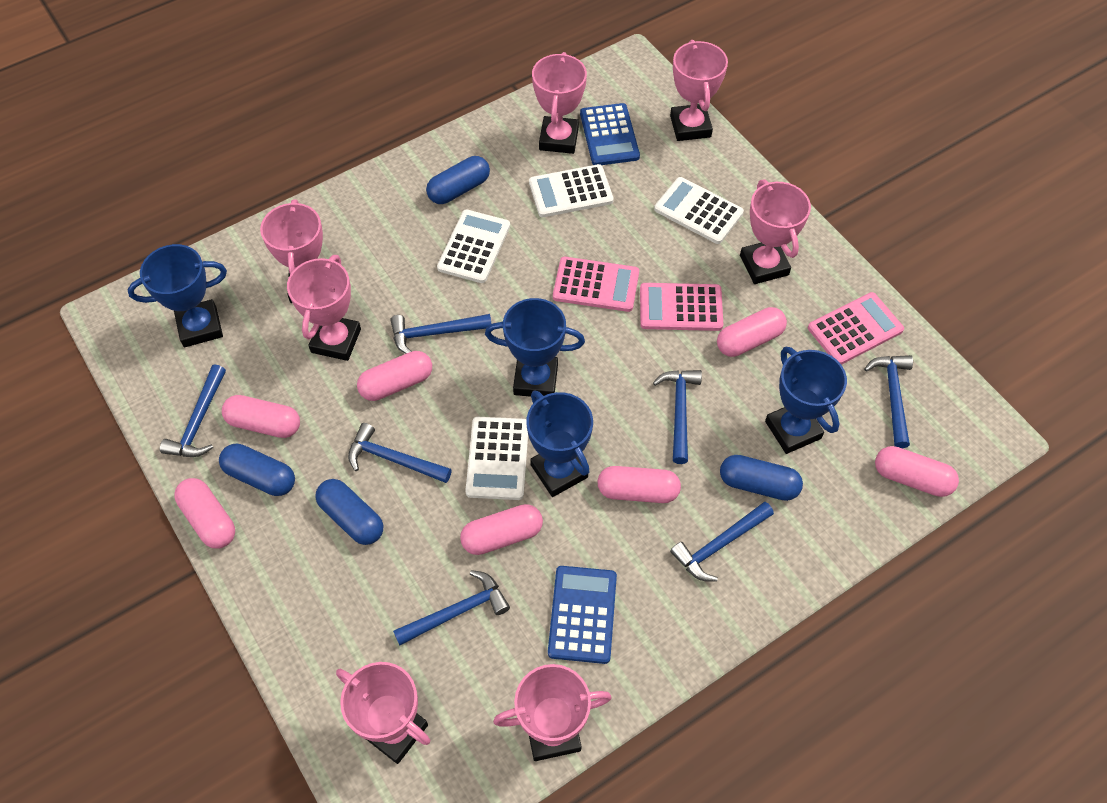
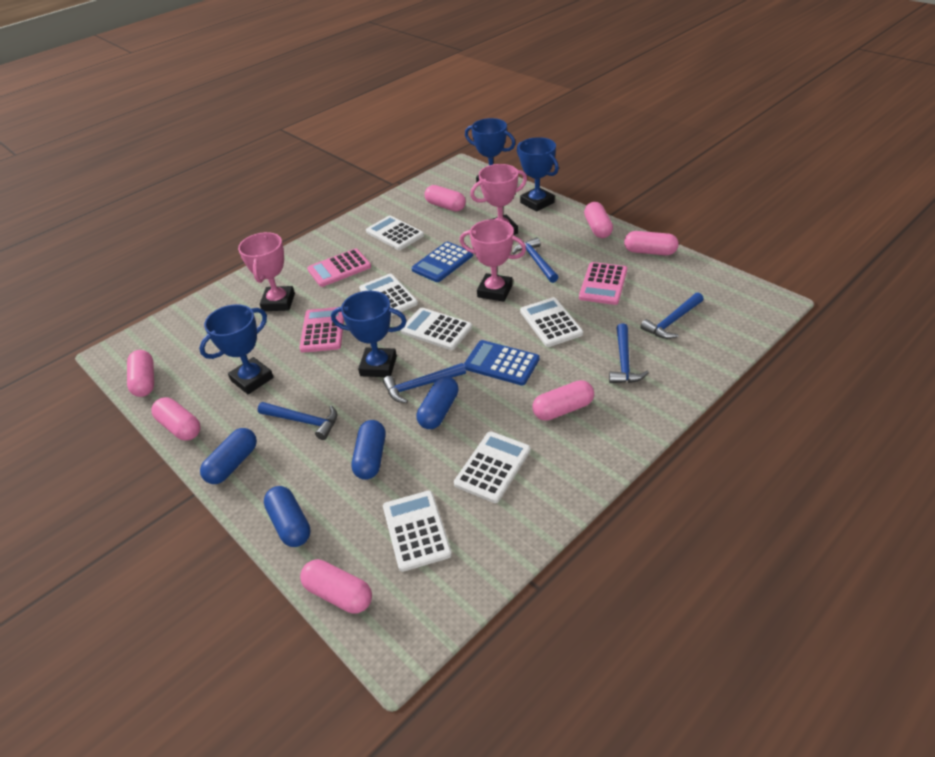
blue hammer: 7 -> 5
pink trophy: 7 -> 3
white calculator: 4 -> 6

